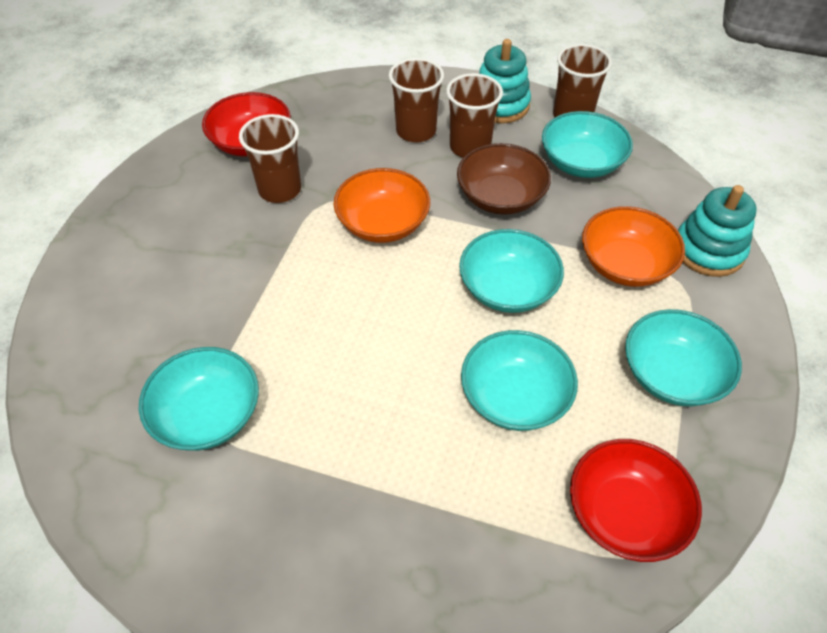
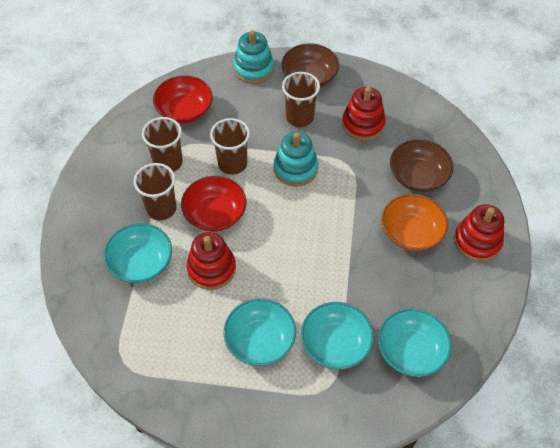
brown bowl: 1 -> 2
orange bowl: 2 -> 1
red stacking toy: 0 -> 3
turquoise bowl: 5 -> 4

